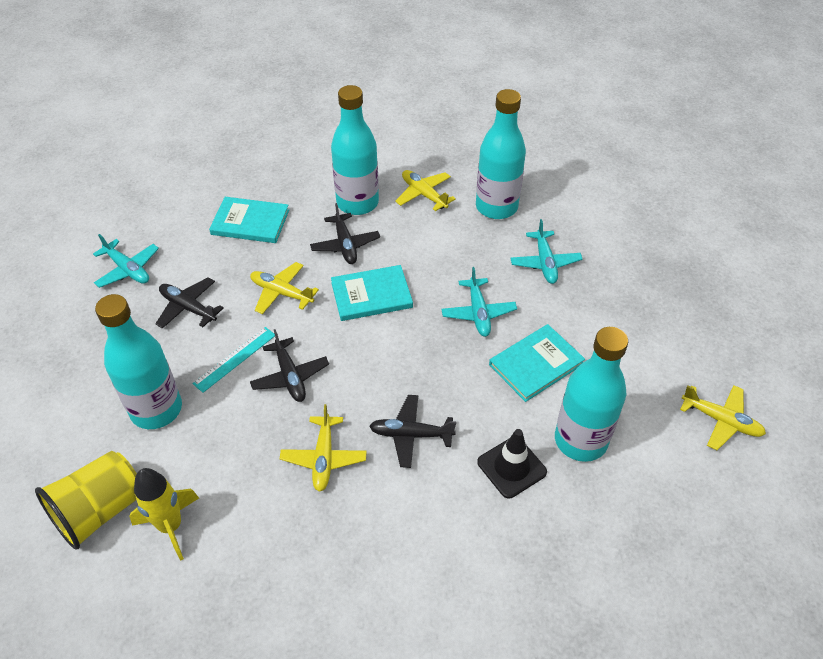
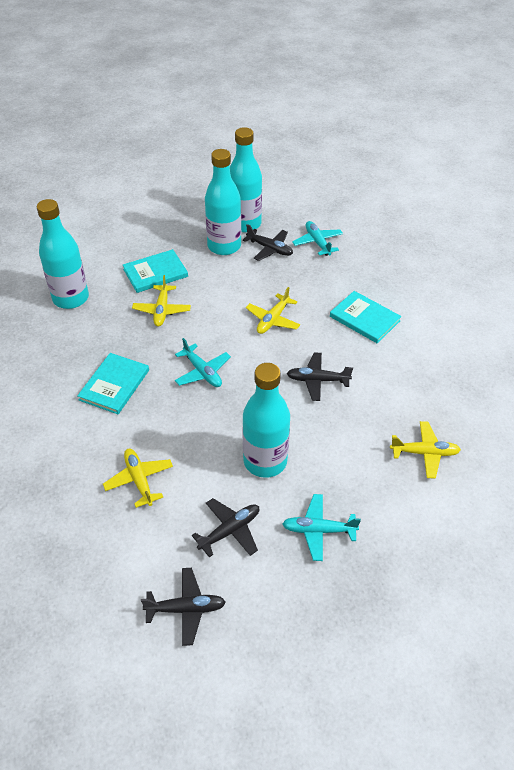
black traffic cone: 1 -> 0
turquoise ruler: 1 -> 0
yellow cup: 1 -> 0
yellow rocket: 1 -> 0

